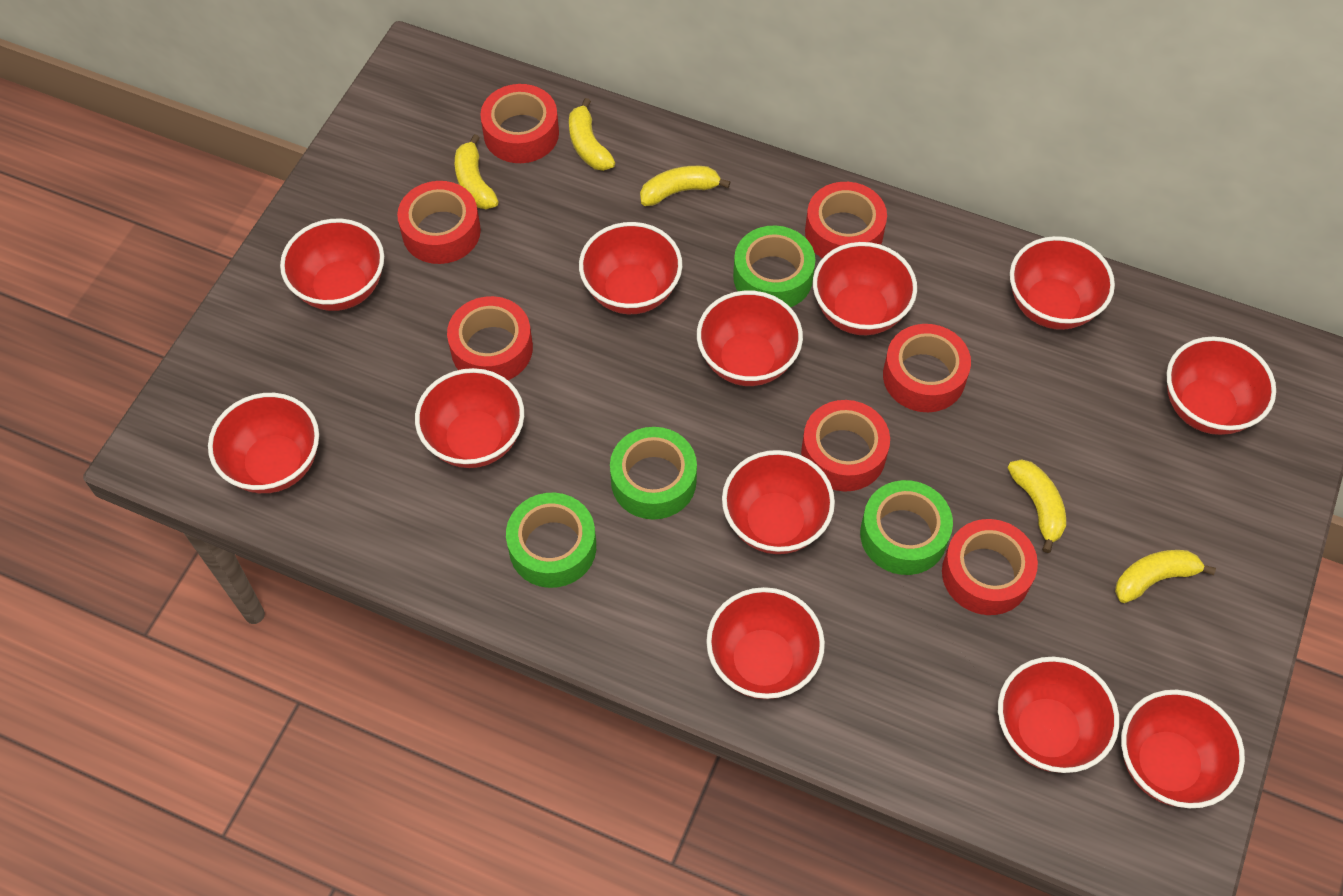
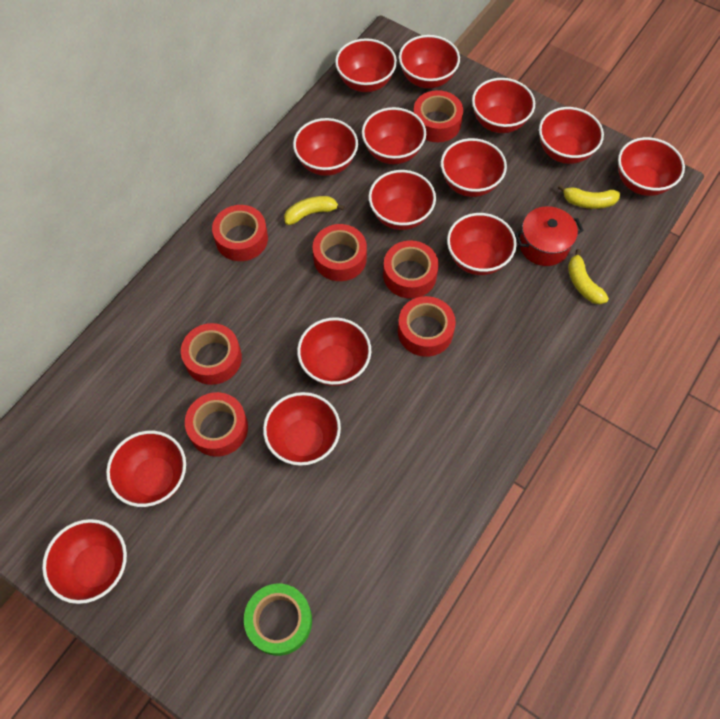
green tape: 4 -> 1
red bowl: 12 -> 14
red pot: 0 -> 1
yellow banana: 5 -> 3

